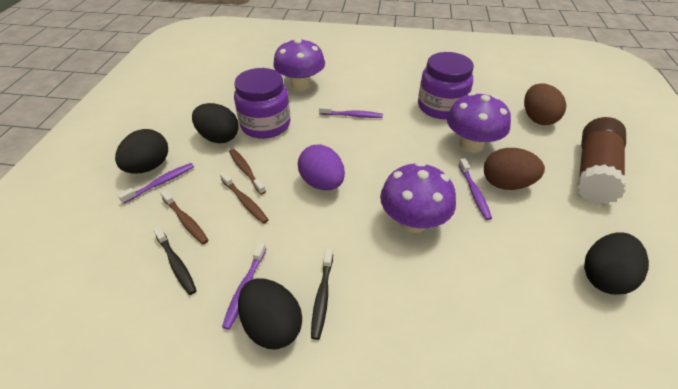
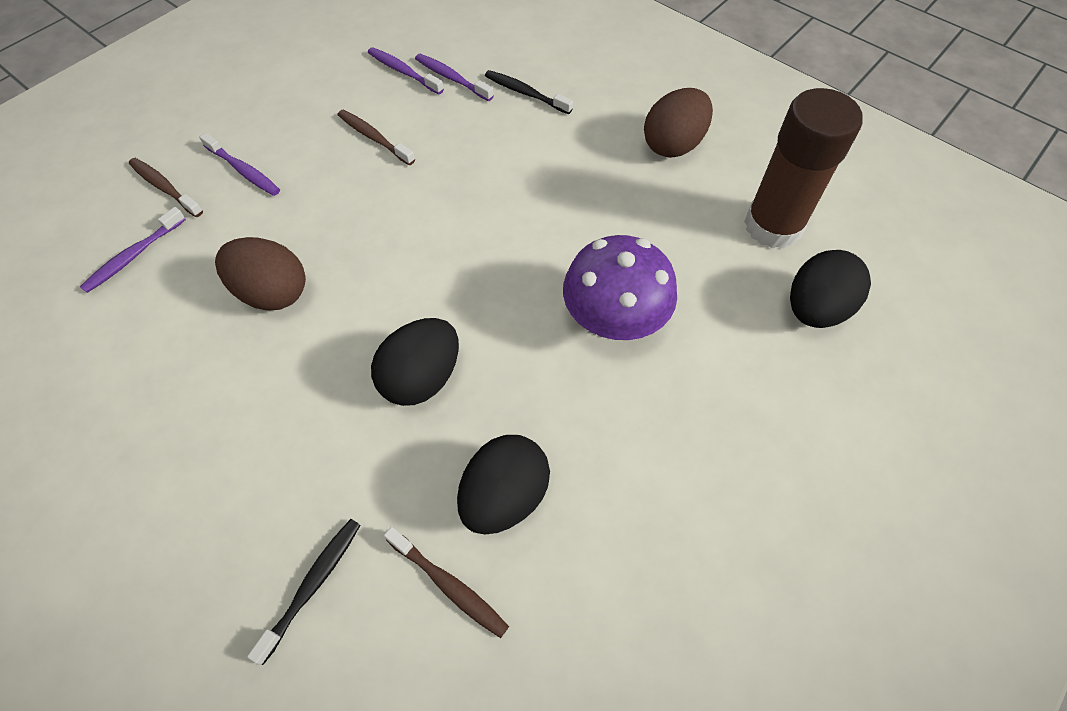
black egg: 4 -> 3
purple egg: 1 -> 0
purple jar: 2 -> 0
purple mushroom: 3 -> 1

